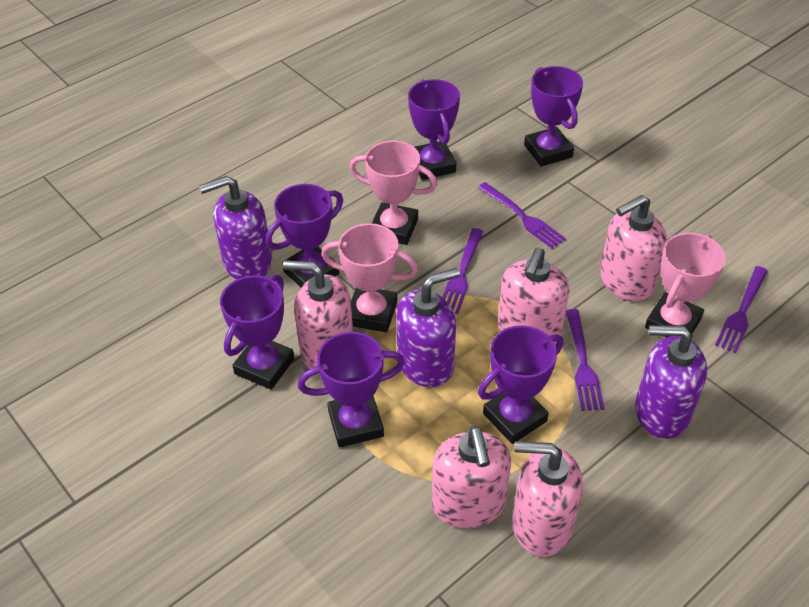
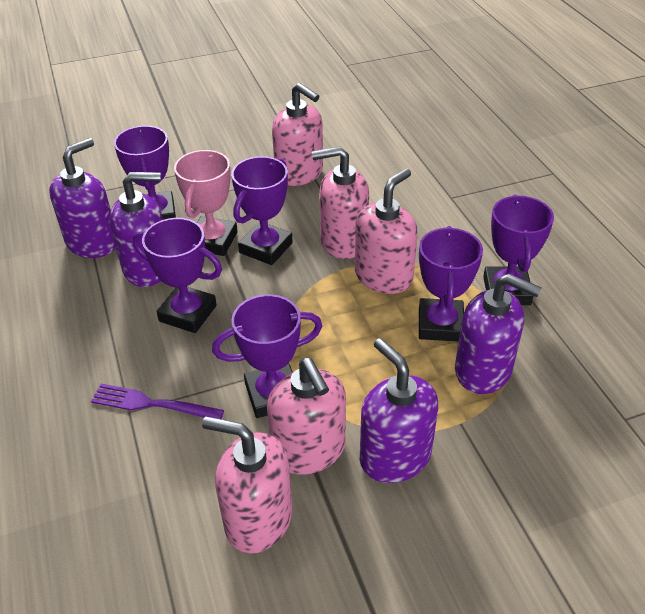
pink trophy: 3 -> 1
purple fork: 4 -> 1
purple soap dispenser: 3 -> 4

